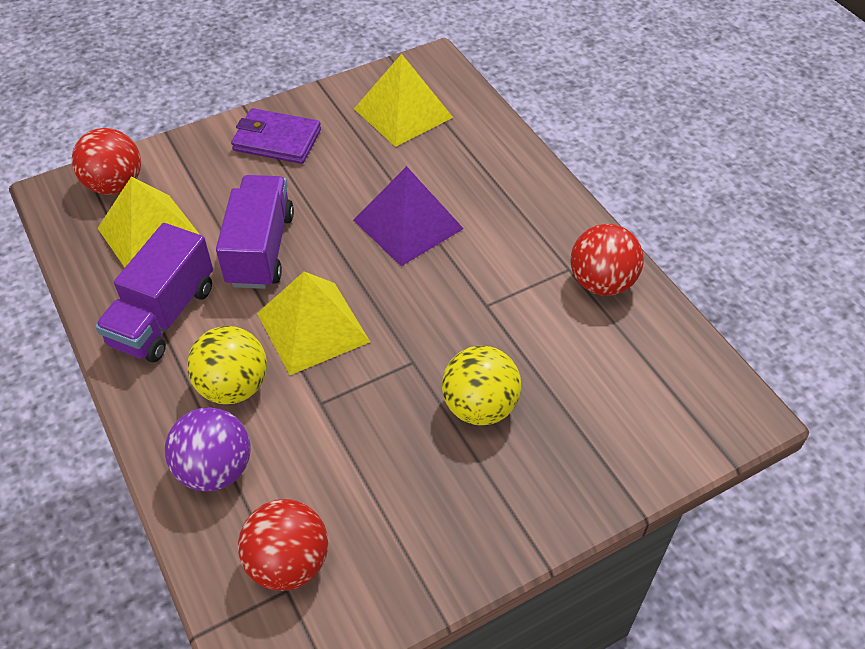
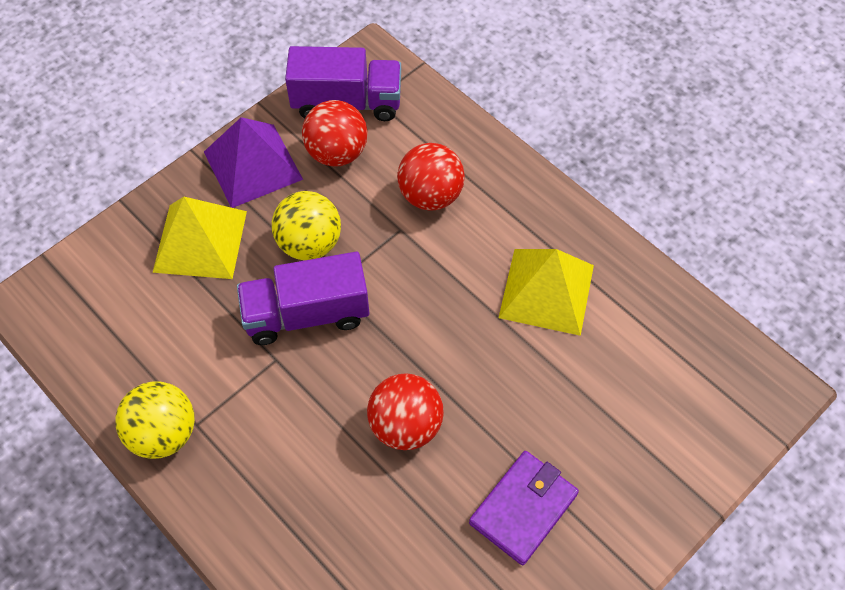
purple ball: 1 -> 0
yellow pyramid: 3 -> 2

